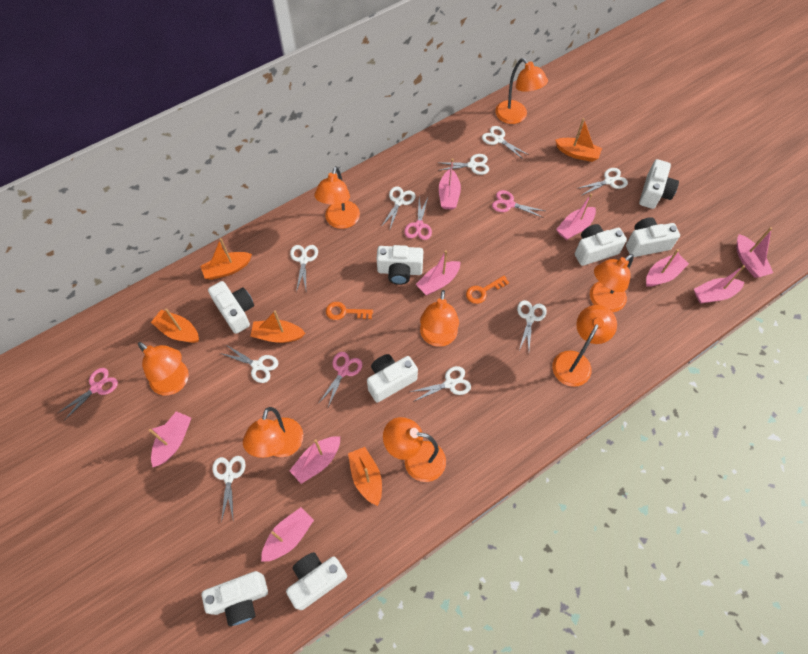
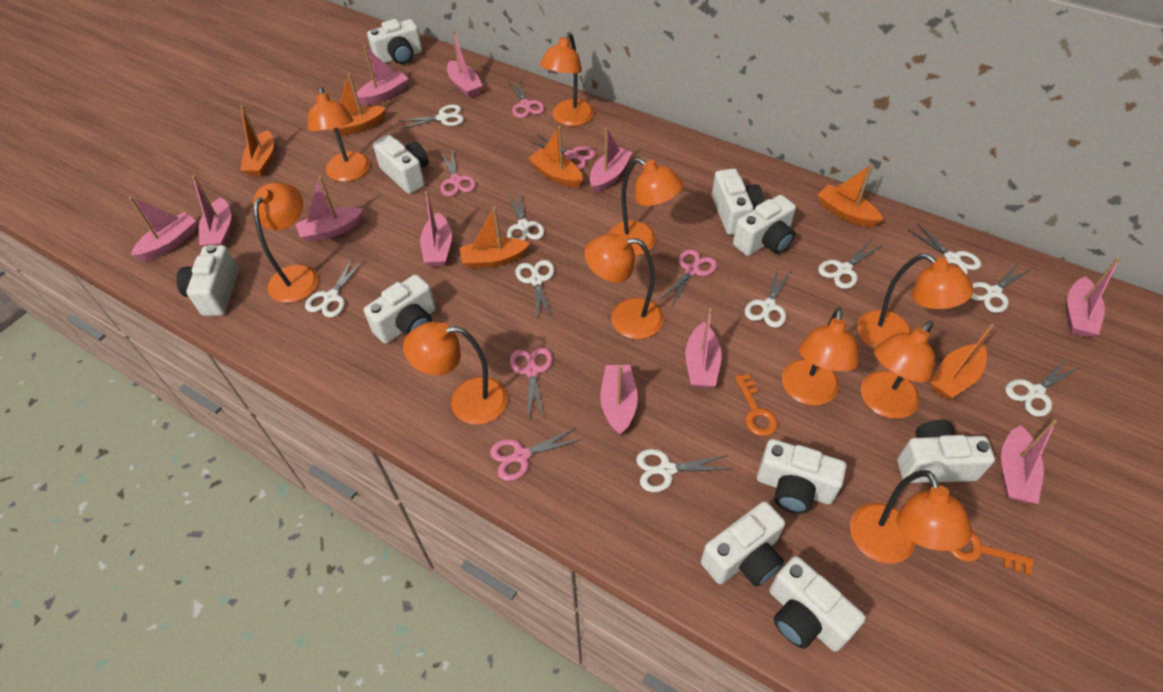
orange boat: 5 -> 6
orange lamp: 8 -> 10
pink boat: 9 -> 11
pink scissors: 4 -> 6
white camera: 8 -> 10
white scissors: 9 -> 10

